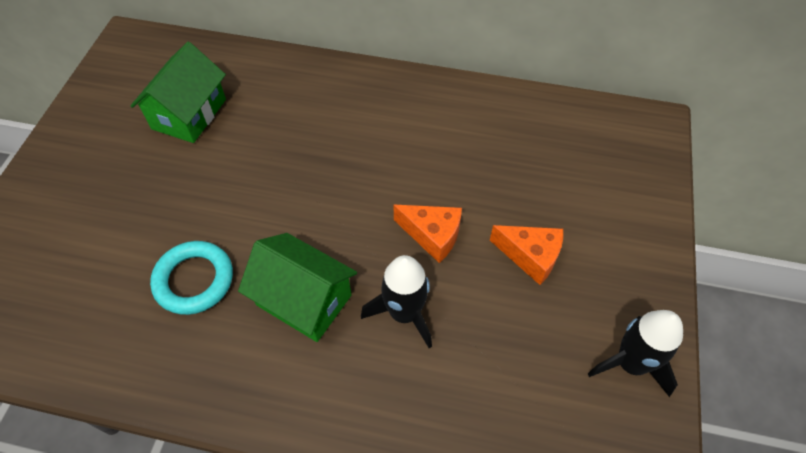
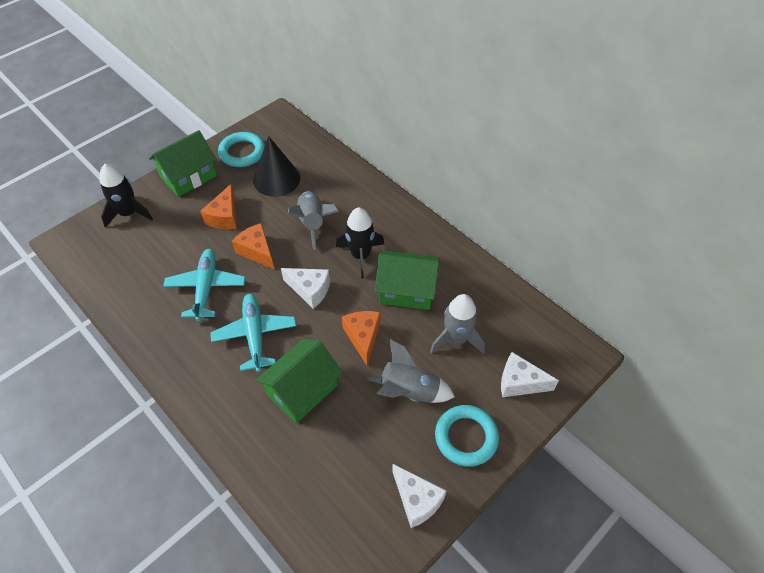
black cone: 0 -> 1
green house: 2 -> 3
grey rocket: 0 -> 3
orange cheese: 2 -> 3
turquoise plane: 0 -> 2
turquoise ring: 1 -> 2
white cheese: 0 -> 3

